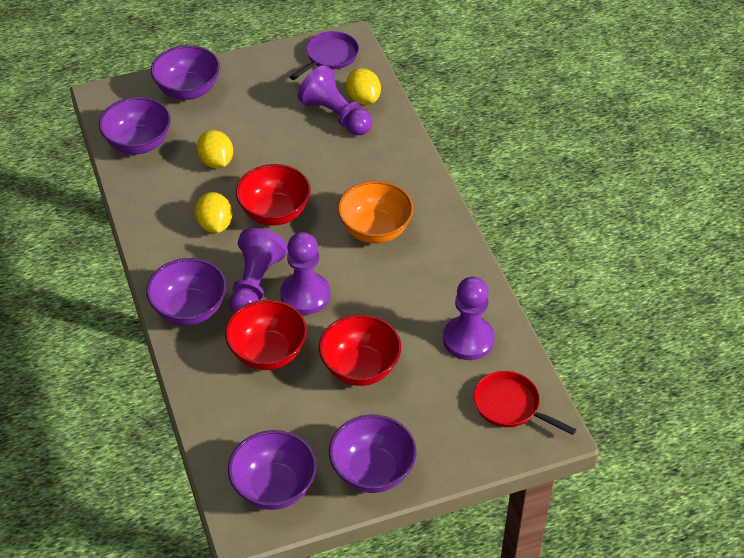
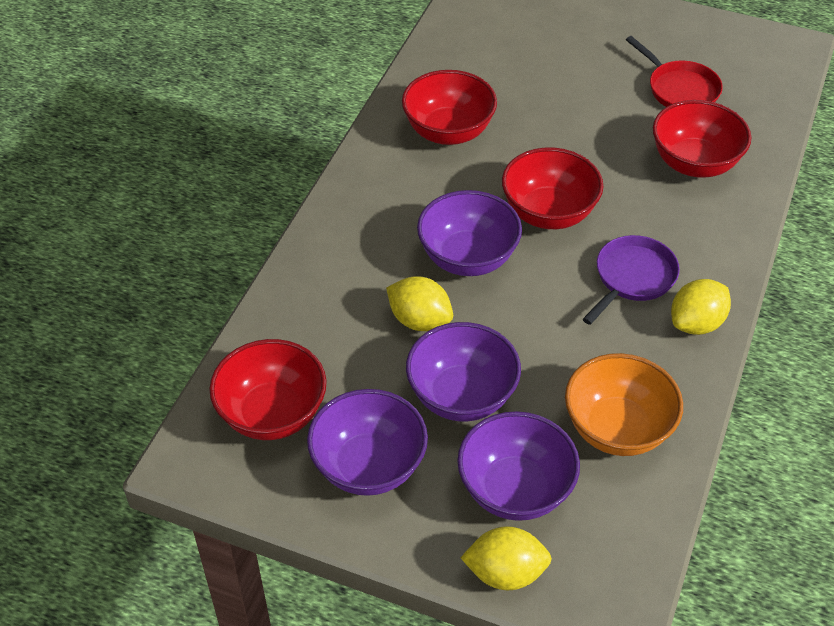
purple bowl: 5 -> 4
purple pawn: 4 -> 0
red bowl: 3 -> 4

